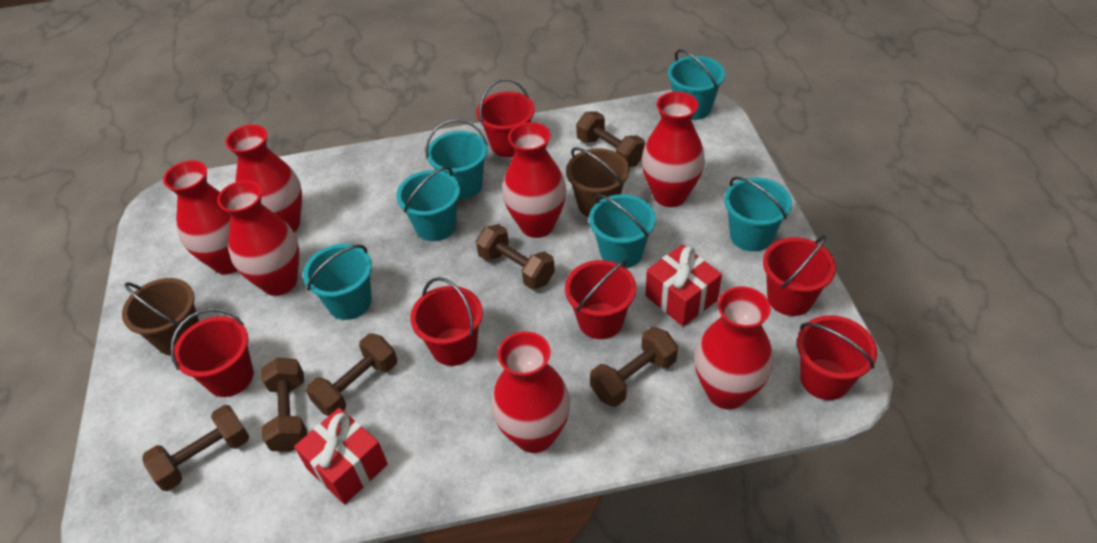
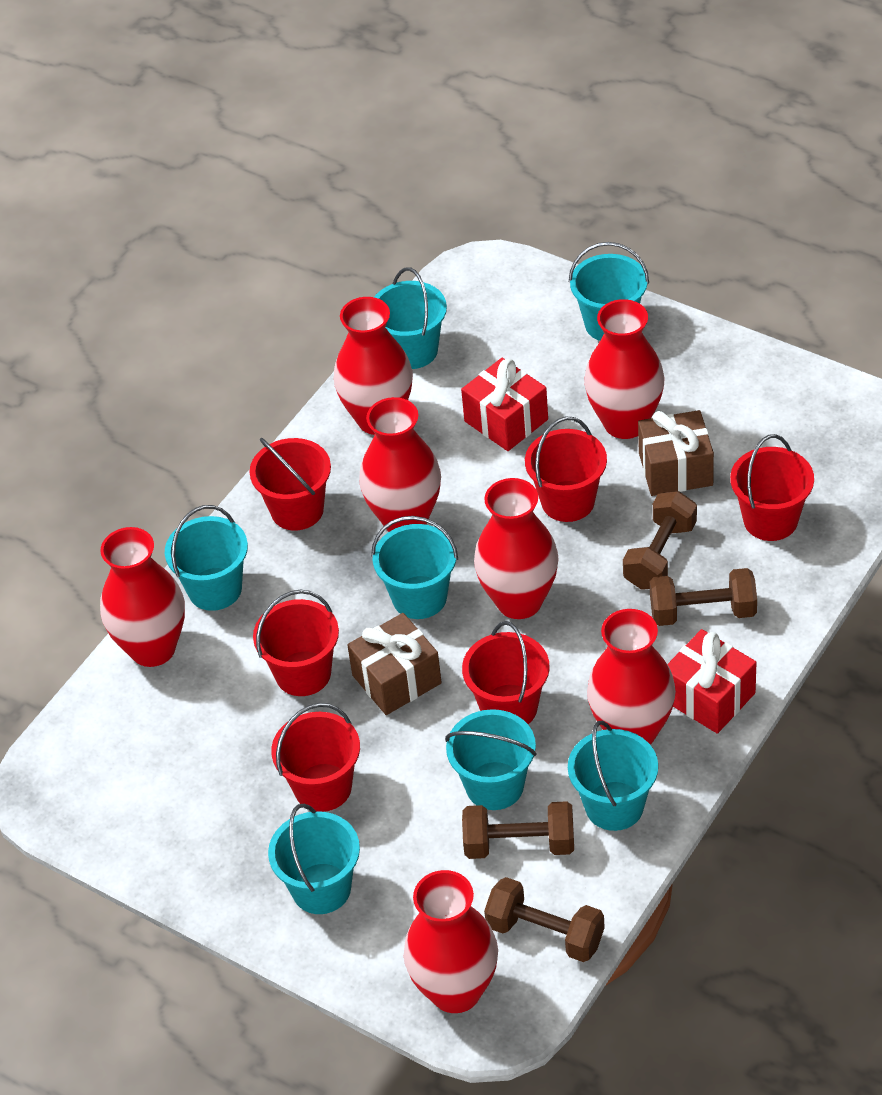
brown bucket: 2 -> 0
brown dumbbell: 6 -> 4
brown gift: 0 -> 2
turquoise bucket: 6 -> 7

